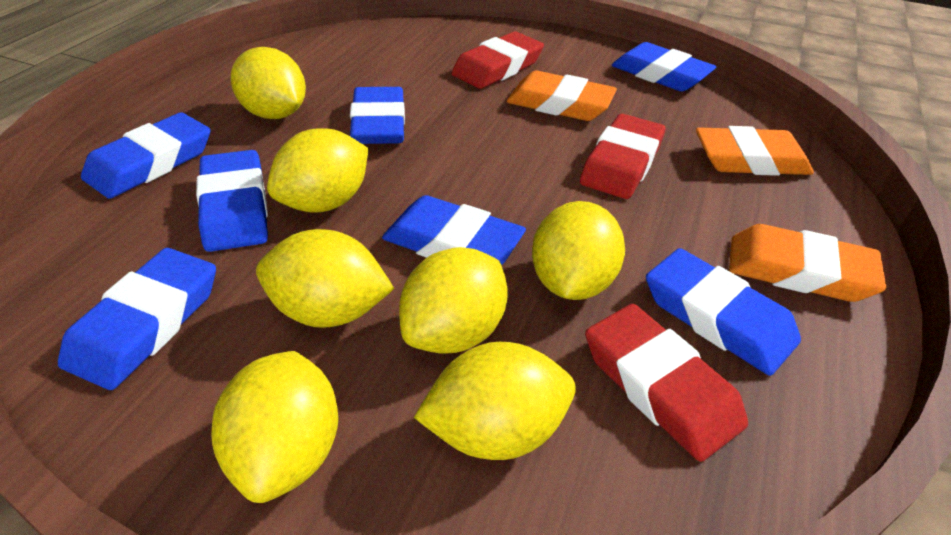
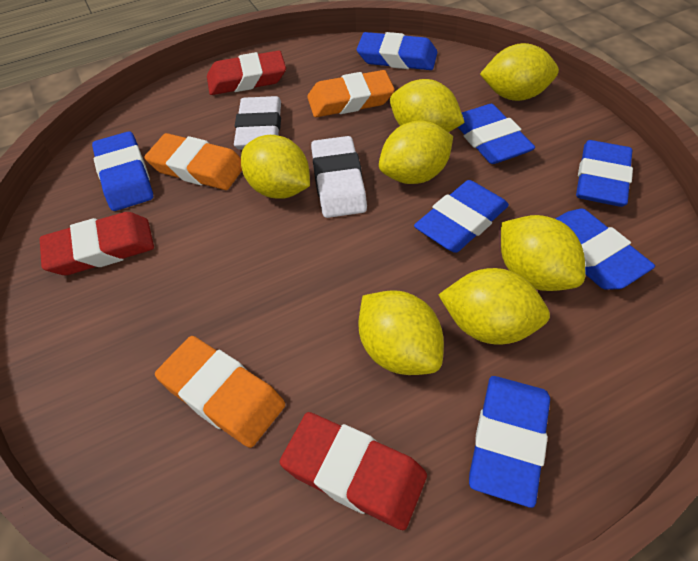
white eraser: 0 -> 2

